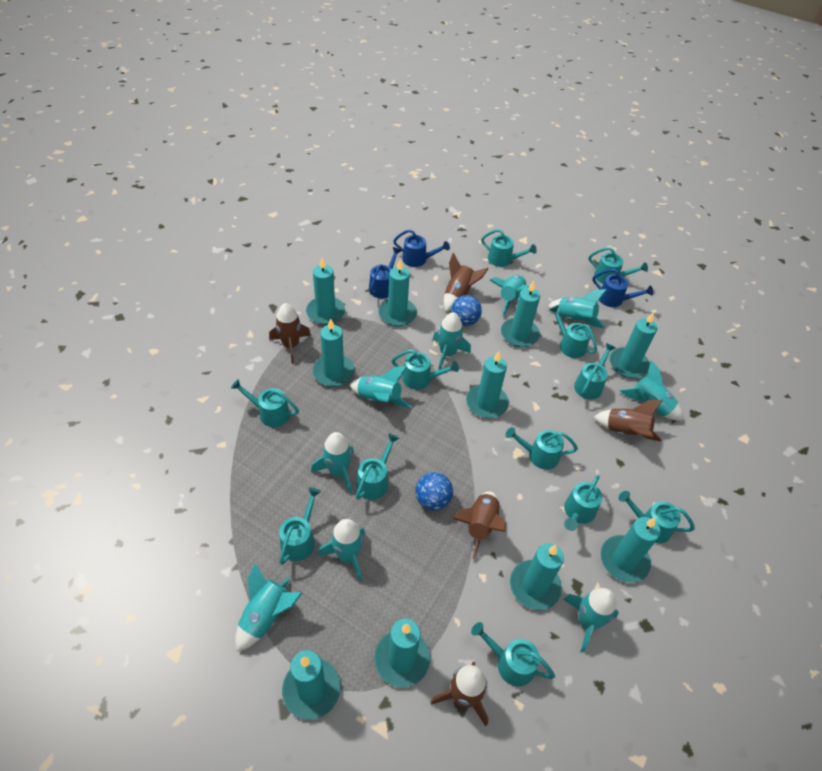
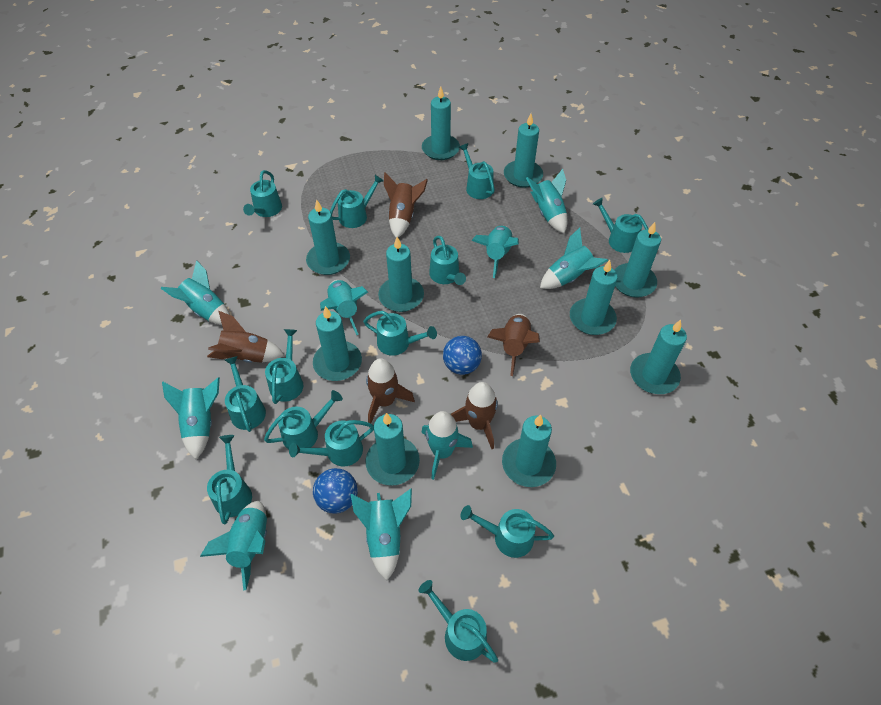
blue watering can: 3 -> 0
turquoise watering can: 12 -> 13

